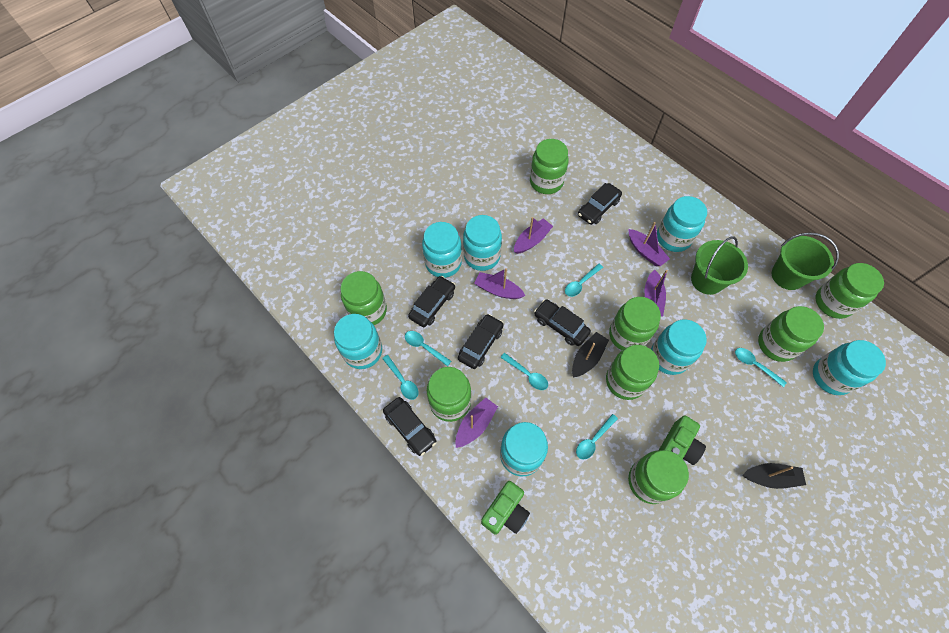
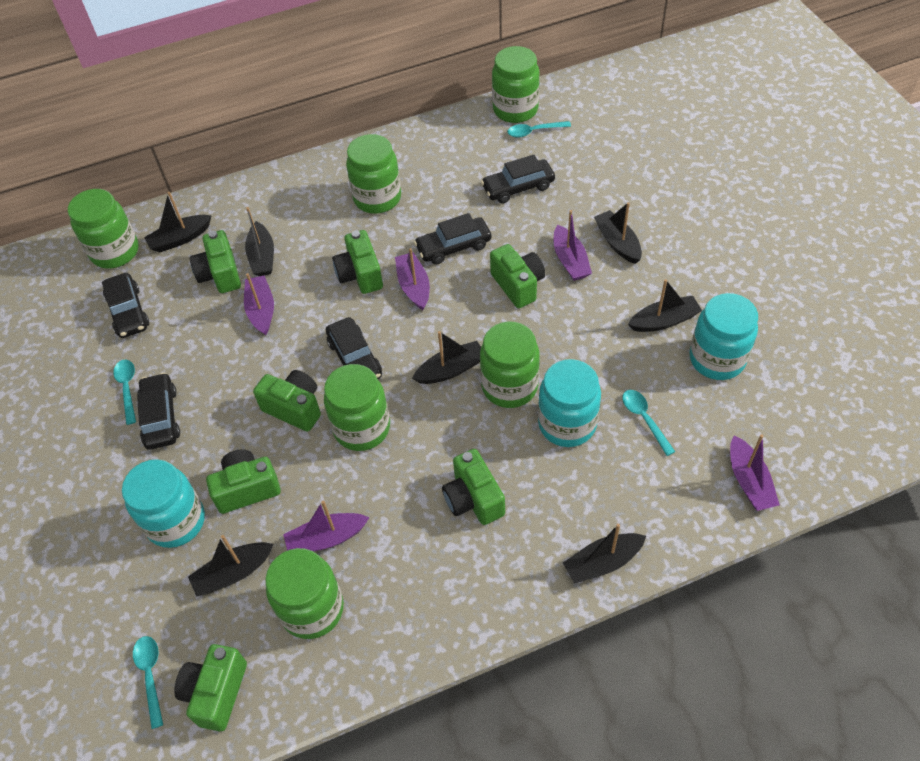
black boat: 2 -> 7
green bucket: 2 -> 0
green camera: 2 -> 7
green jar: 8 -> 6
turquoise jar: 7 -> 3
turquoise spoon: 6 -> 4

